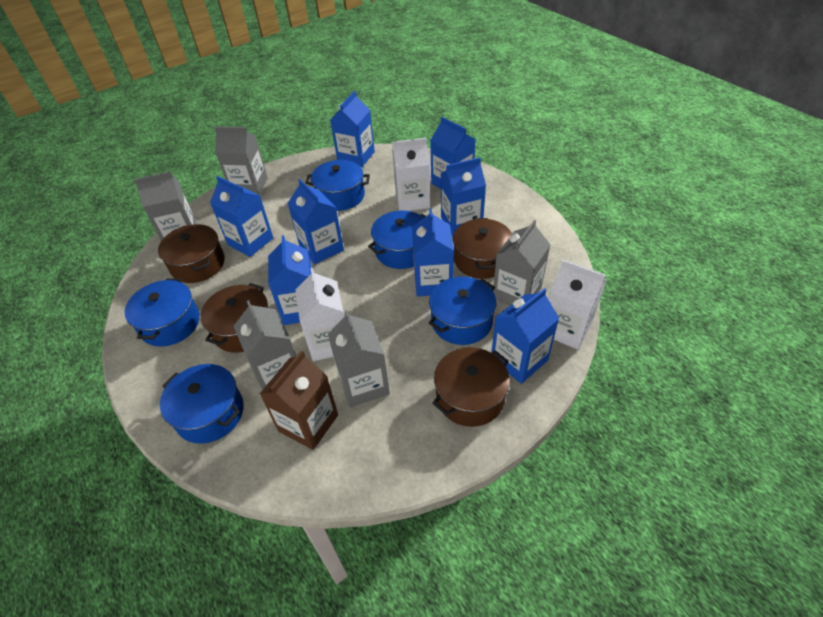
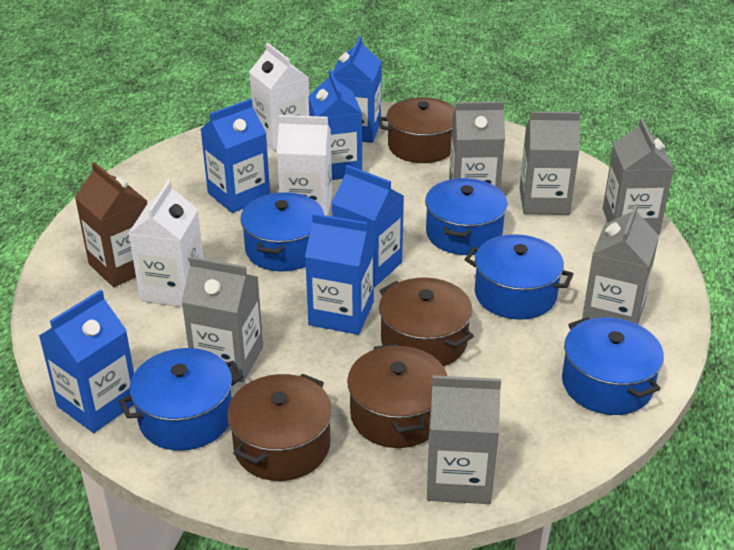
blue carton: 8 -> 6
grey carton: 5 -> 6

